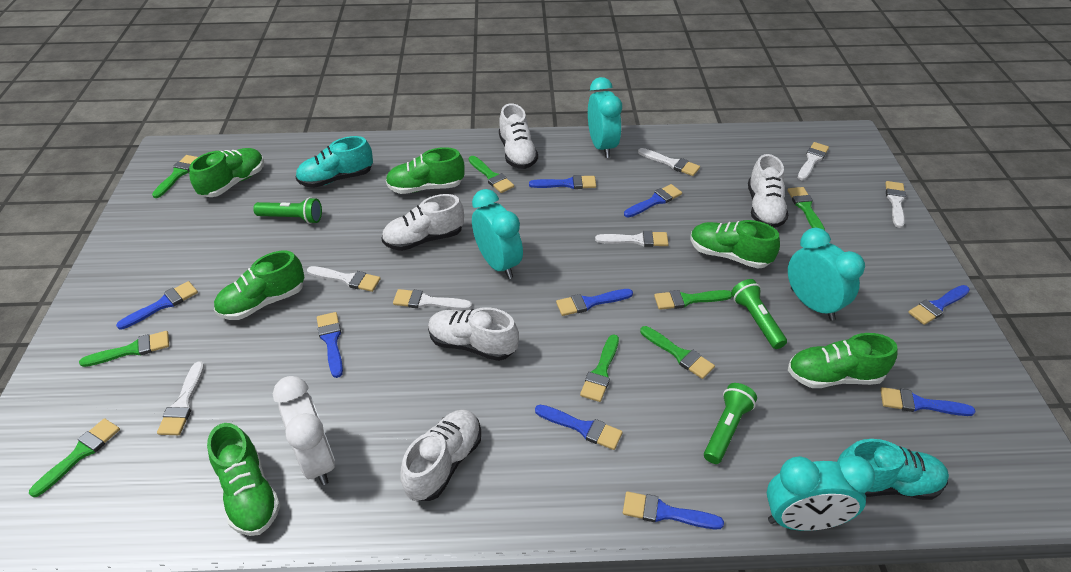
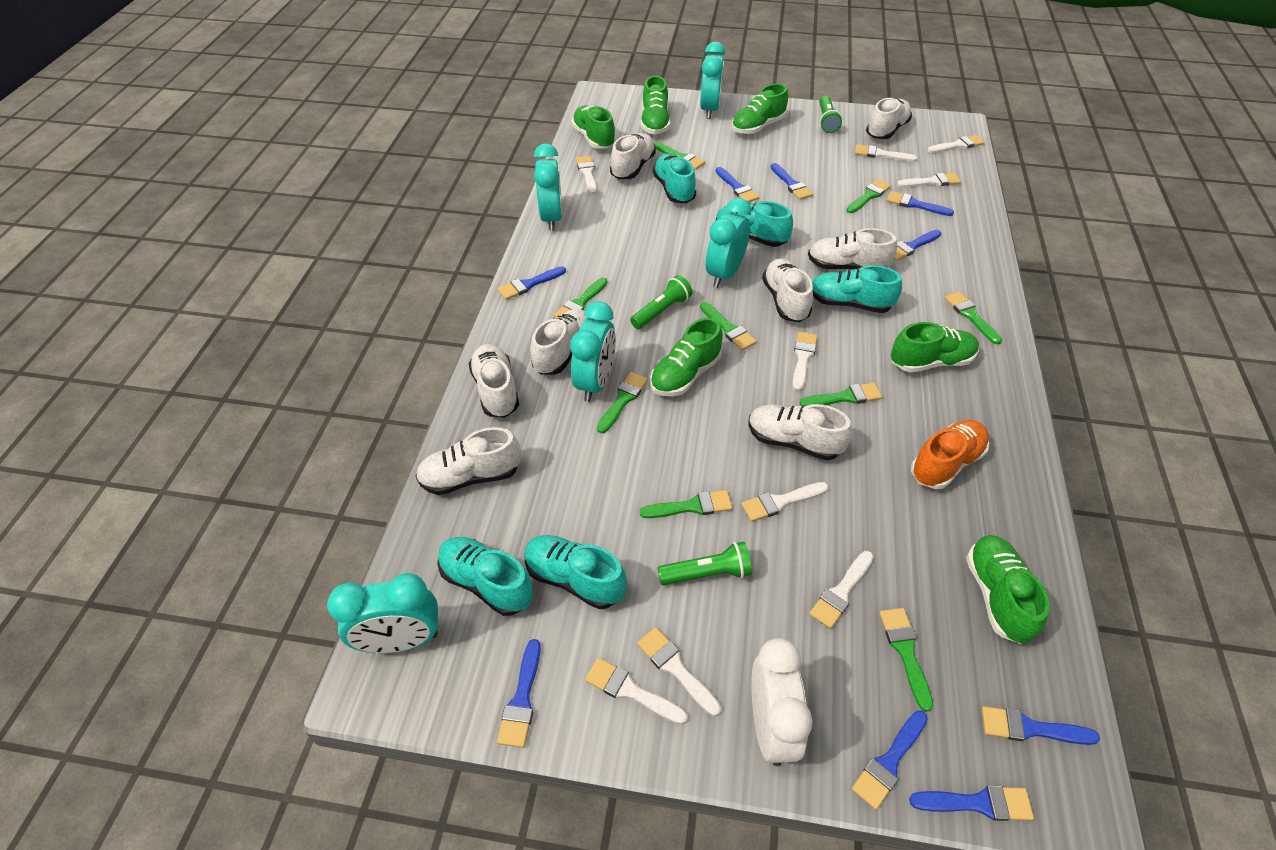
green brush: 8 -> 9
orange shoe: 0 -> 1
turquoise clock: 4 -> 5
turquoise shoe: 2 -> 5
white brush: 7 -> 9
white shoe: 5 -> 8

